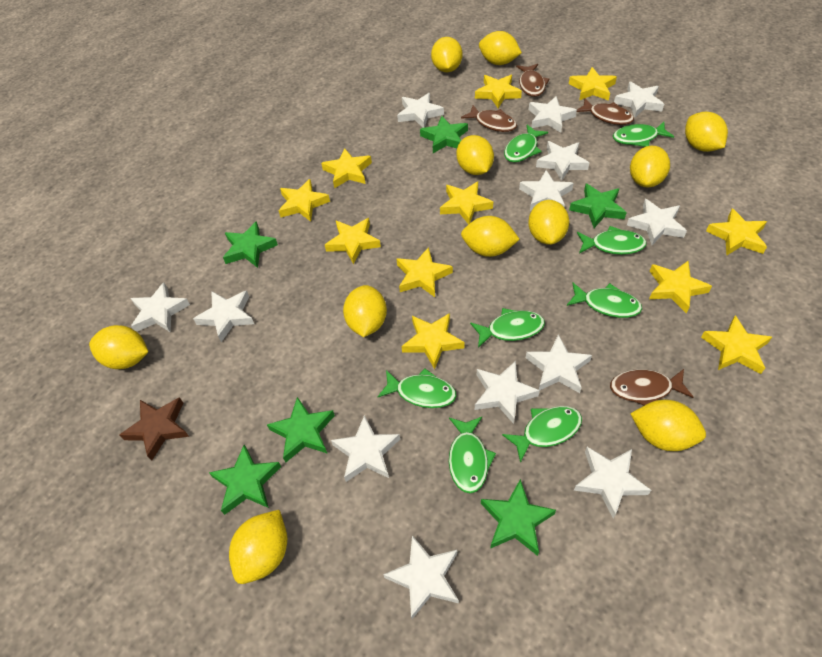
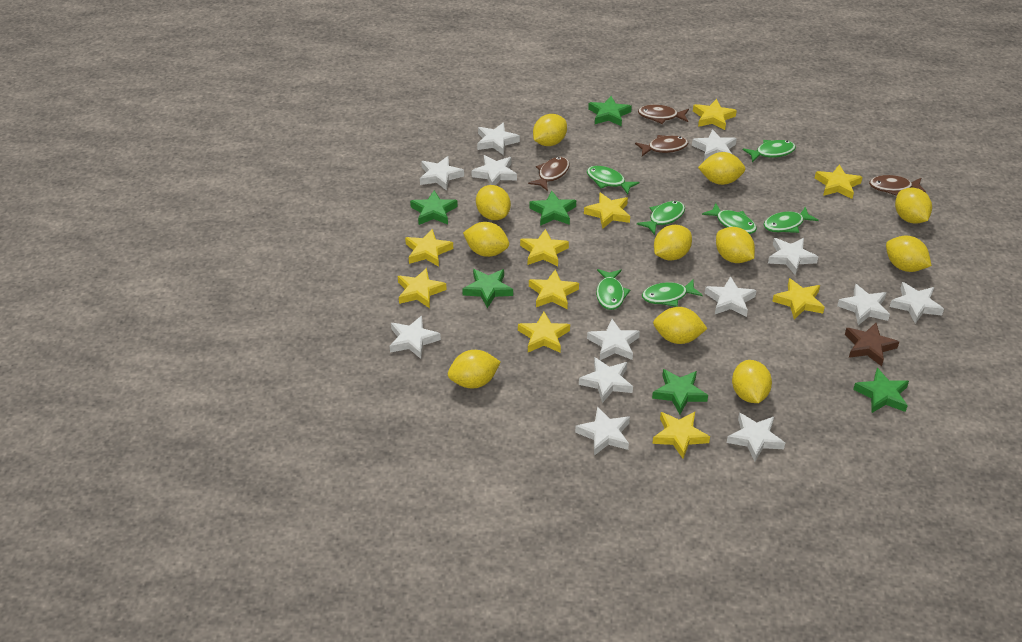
green fish: 8 -> 7
yellow star: 11 -> 10

